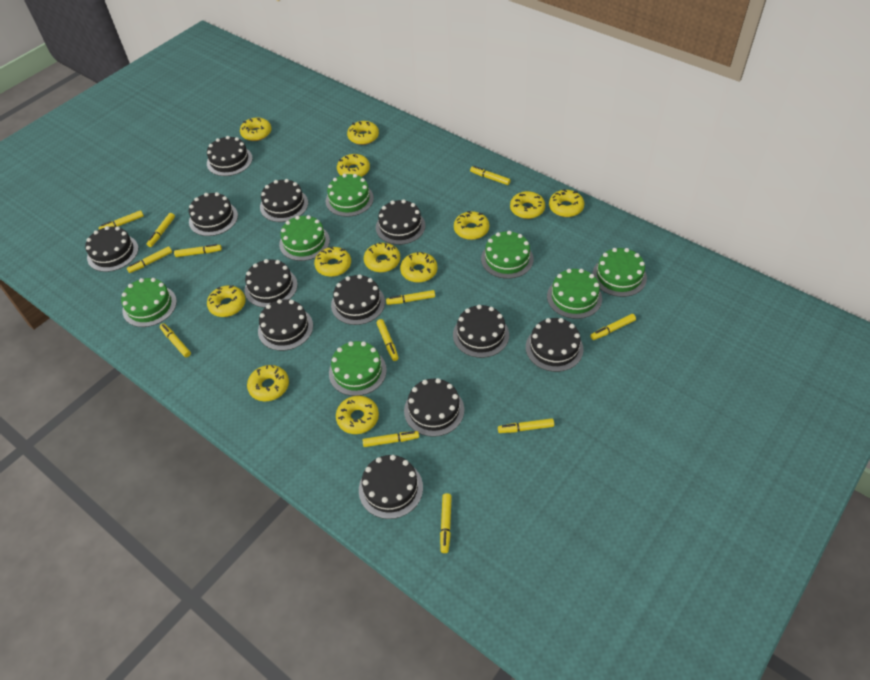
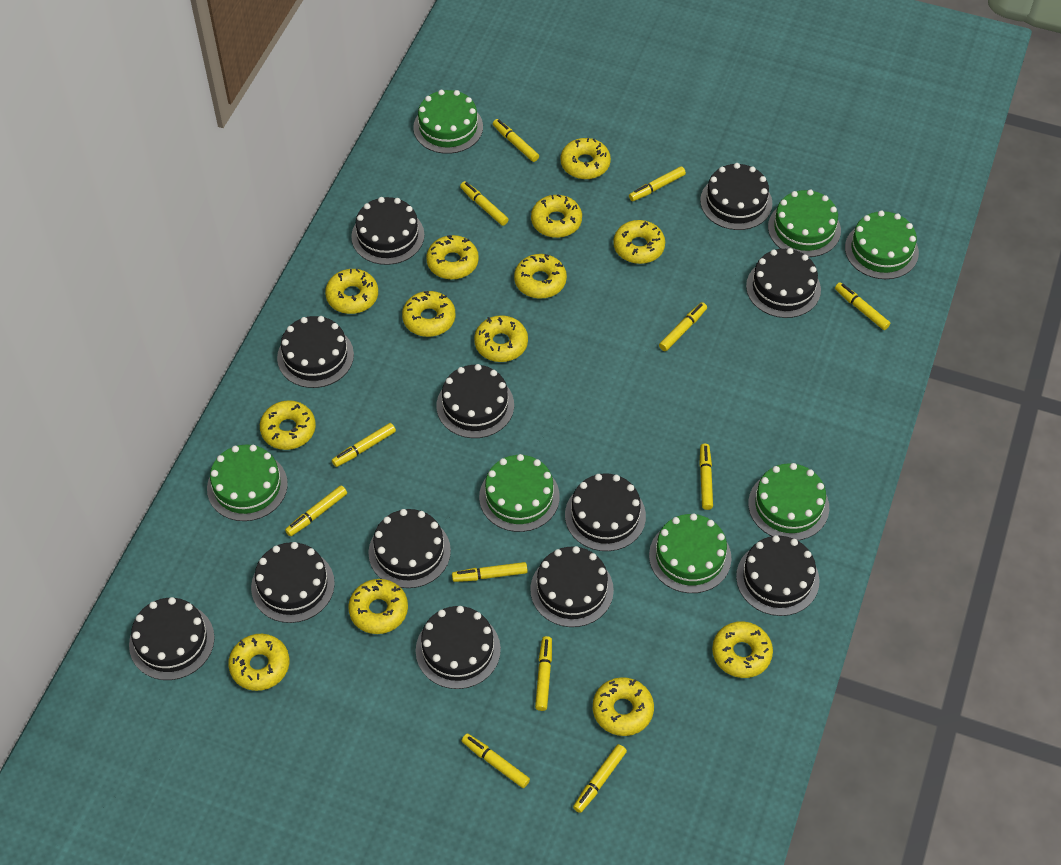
yellow donut: 12 -> 13

